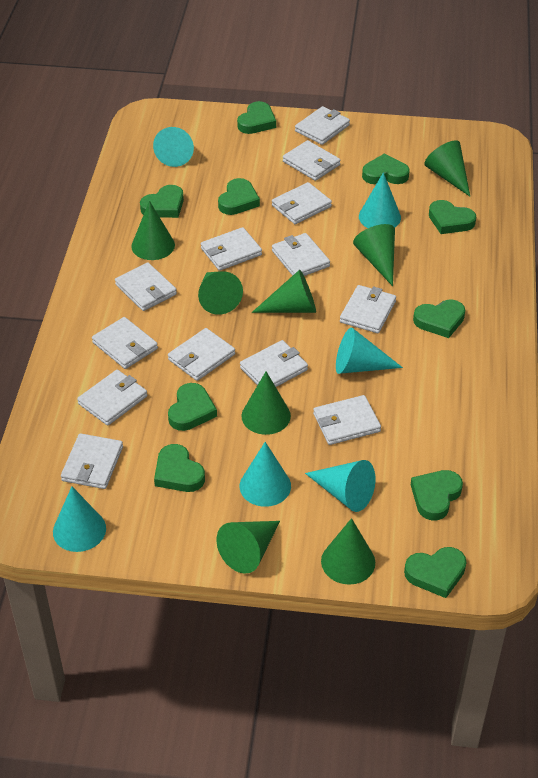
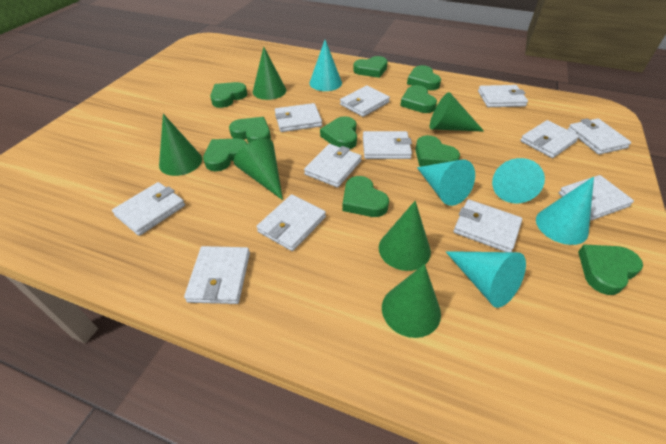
green cone: 8 -> 6
turquoise cone: 6 -> 5
white wallet: 13 -> 12

